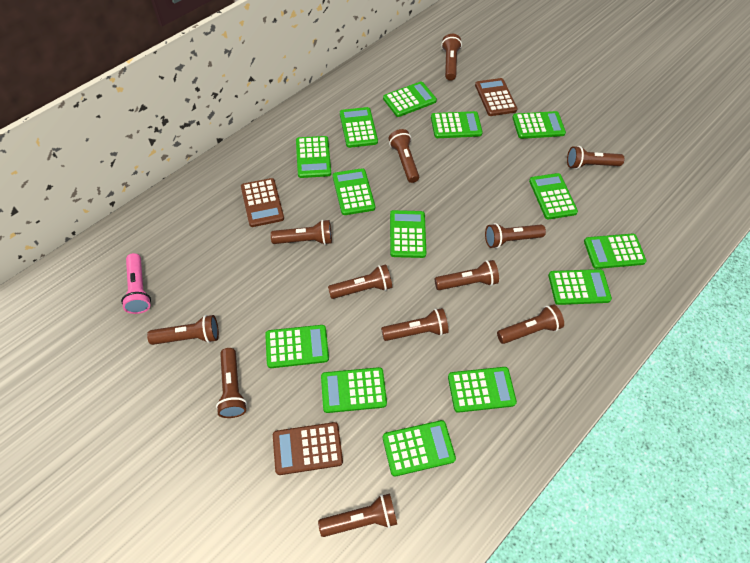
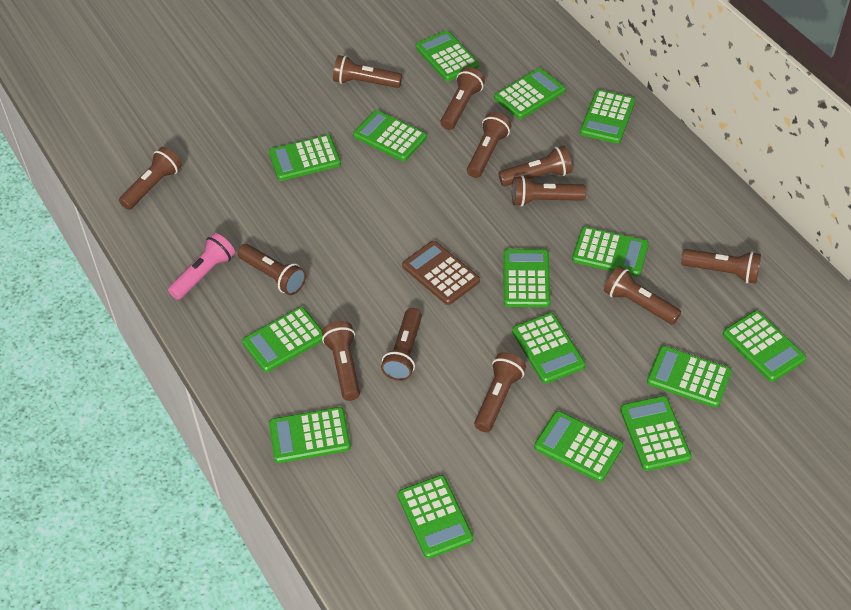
brown calculator: 3 -> 1
green calculator: 14 -> 15

